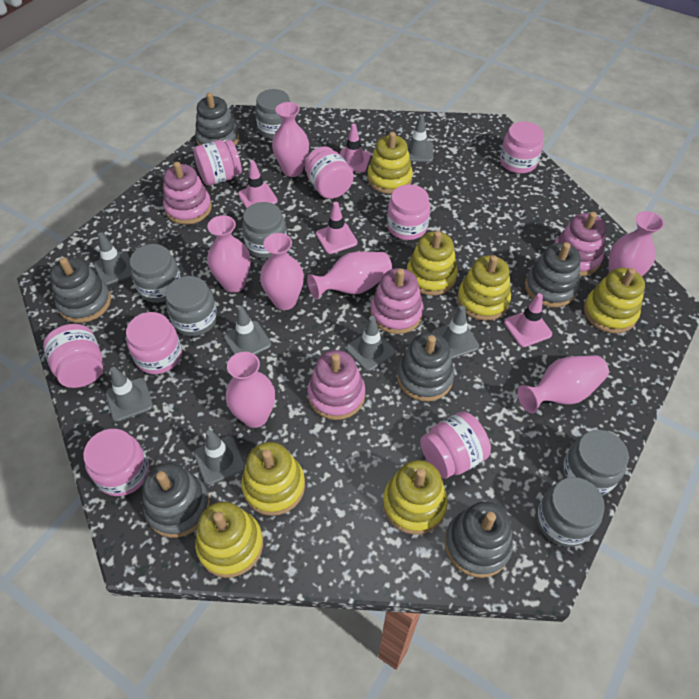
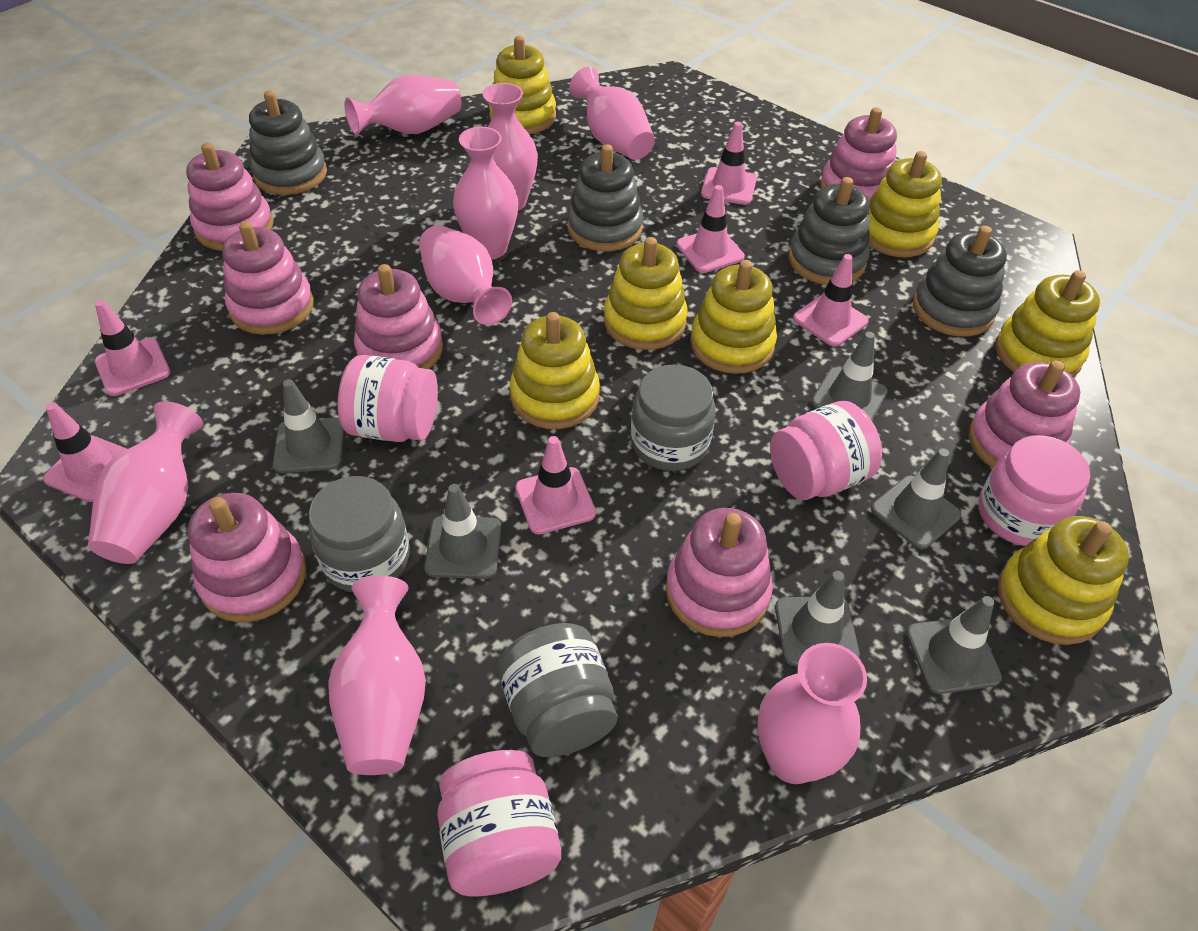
grey jar: 6 -> 3
grey stacking toy: 6 -> 4
grey traffic cone: 7 -> 6
pink jar: 8 -> 4
pink stacking toy: 4 -> 7
pink traffic cone: 4 -> 6
pink vase: 7 -> 8

